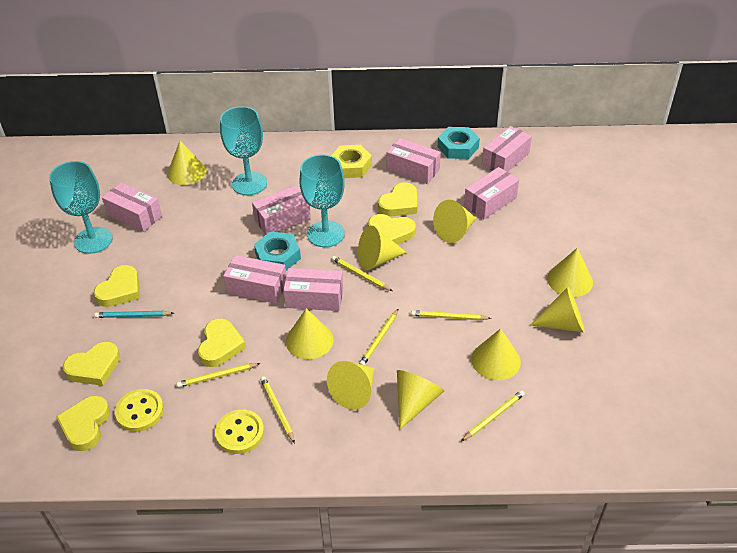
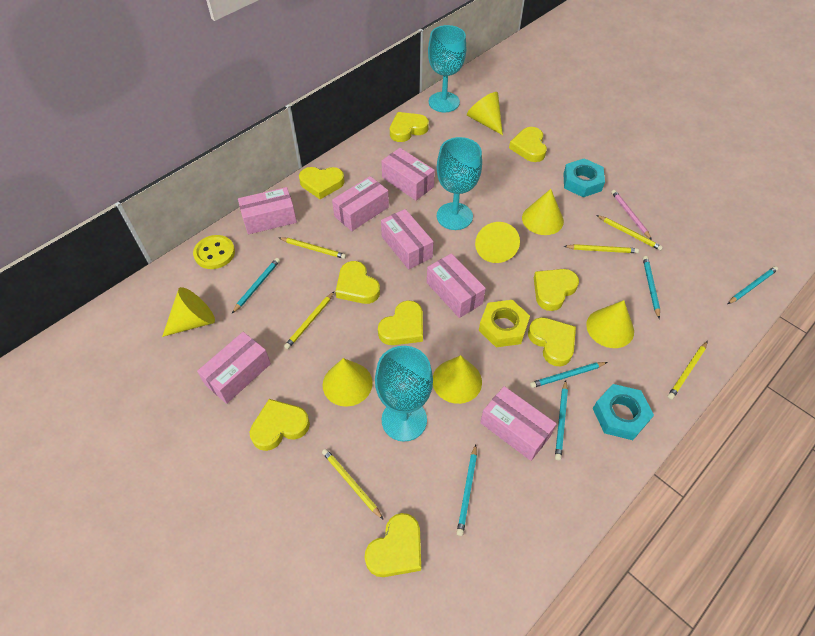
pink pencil: 0 -> 1
turquoise pencil: 1 -> 6
yellow button: 2 -> 1
yellow cone: 9 -> 7
yellow heart: 6 -> 9

